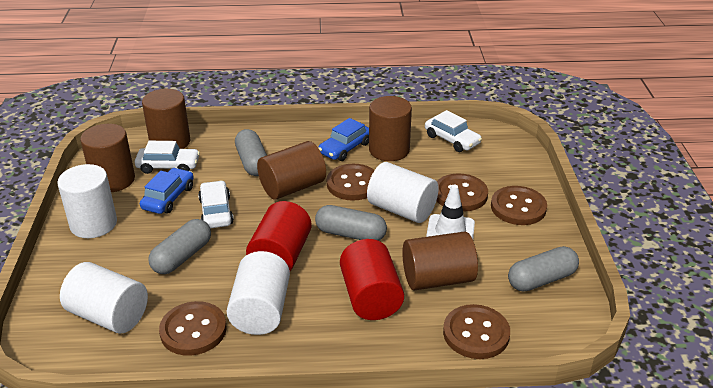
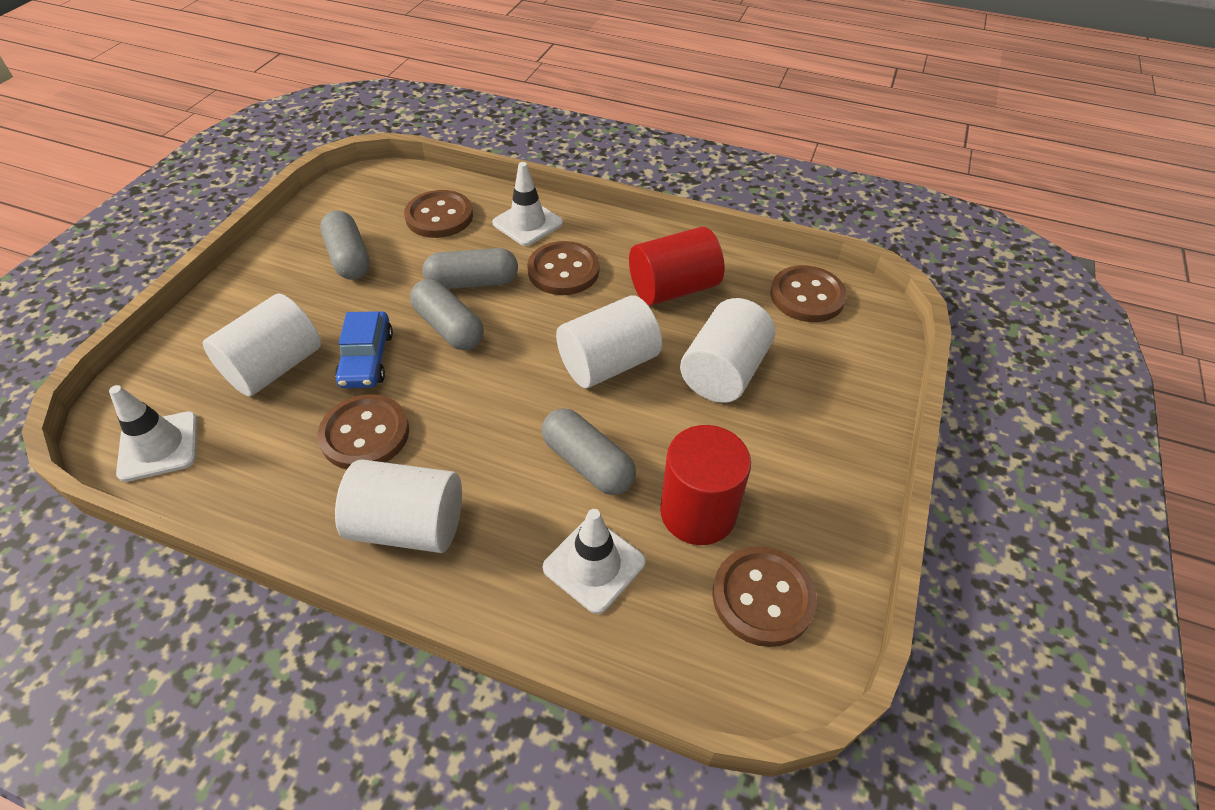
blue car: 2 -> 1
brown cylinder: 5 -> 0
white car: 3 -> 0
white traffic cone: 1 -> 3

